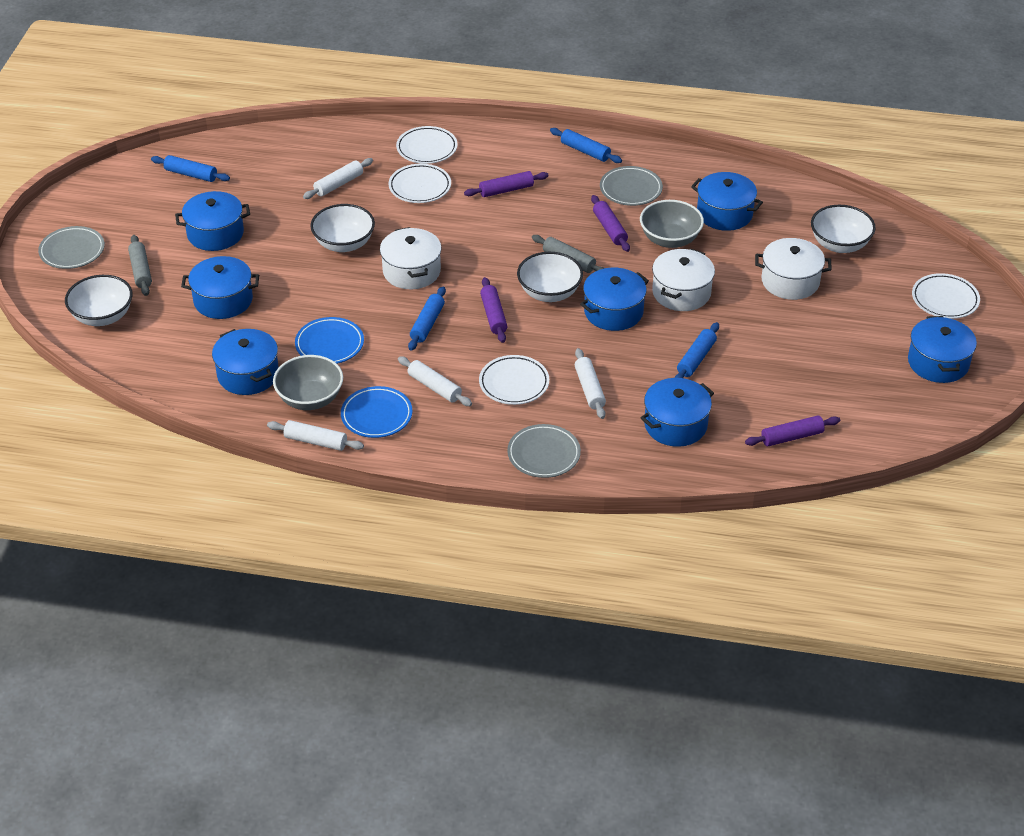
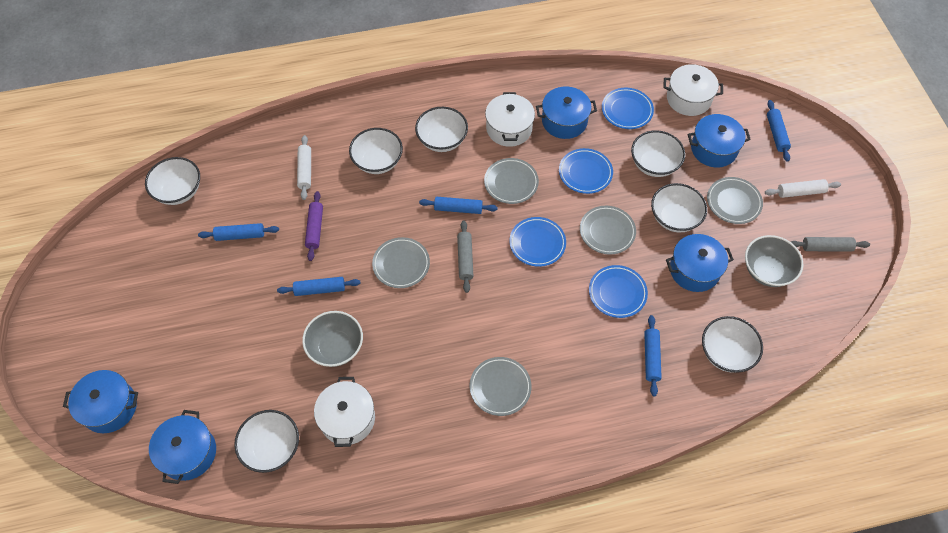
blue plate: 2 -> 4
blue pot: 7 -> 5
blue rolling pin: 4 -> 5
grey plate: 3 -> 5
purple rolling pin: 4 -> 1
white bowl: 4 -> 7
white plate: 4 -> 0
white rolling pin: 4 -> 2

